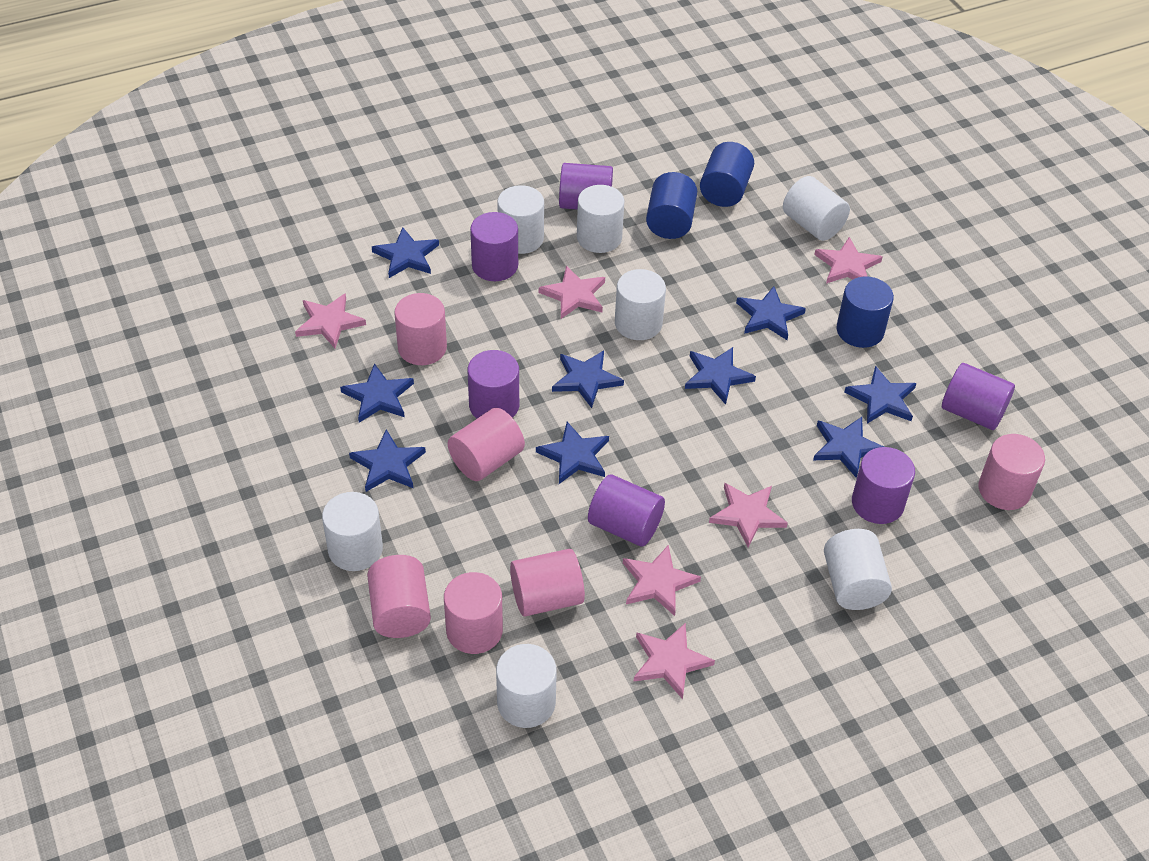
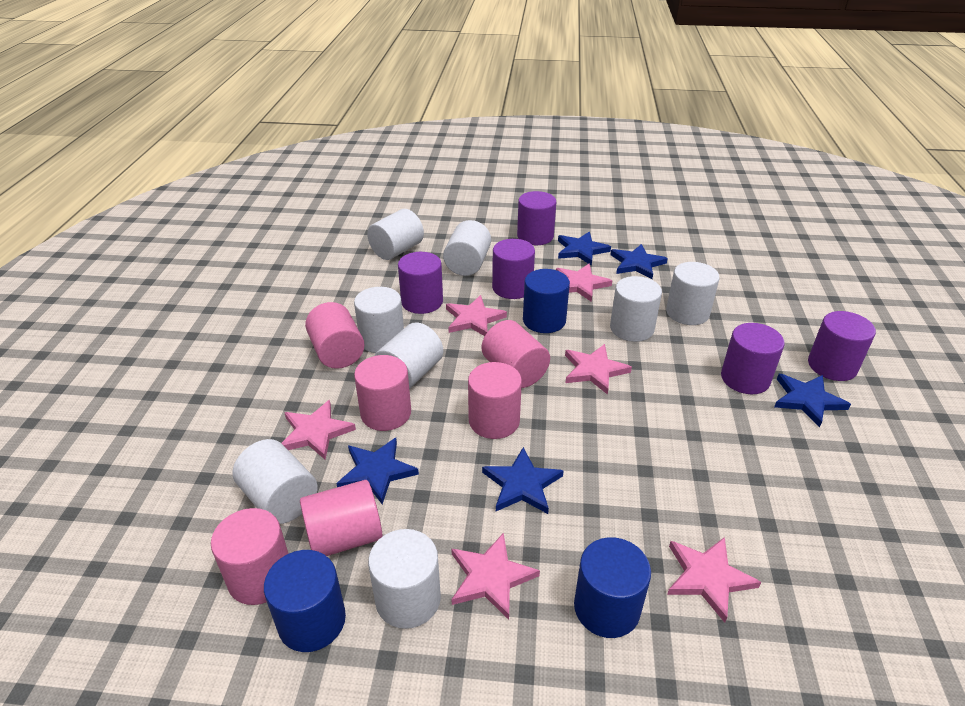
blue star: 9 -> 5
purple cylinder: 6 -> 5
white cylinder: 7 -> 8

